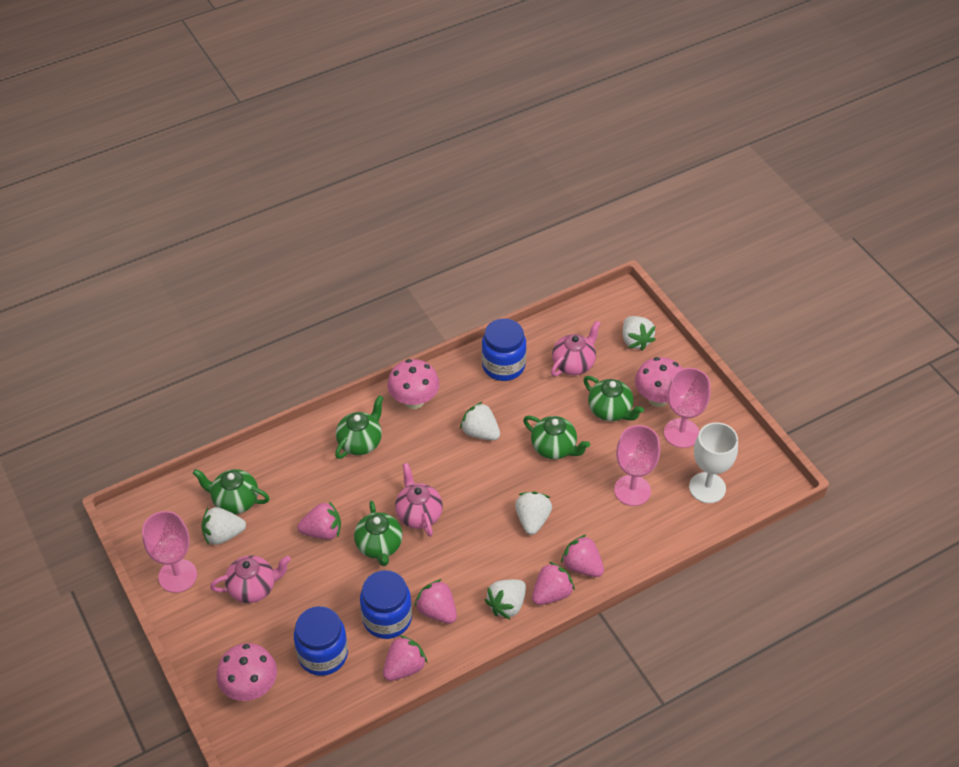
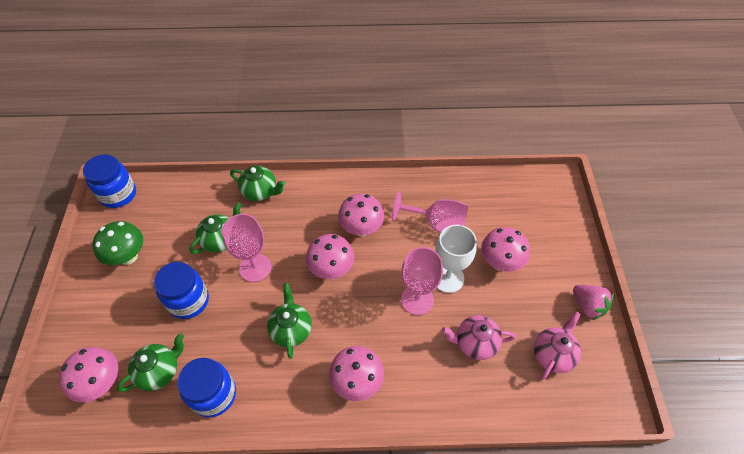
green mushroom: 0 -> 1
green teapot: 5 -> 4
pink mushroom: 3 -> 5
pink strawberry: 5 -> 1
pink teapot: 3 -> 2
white strawberry: 5 -> 0

